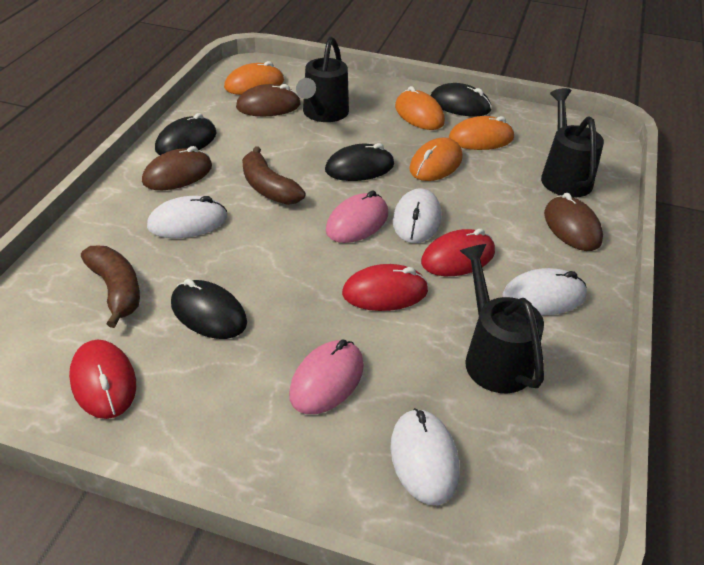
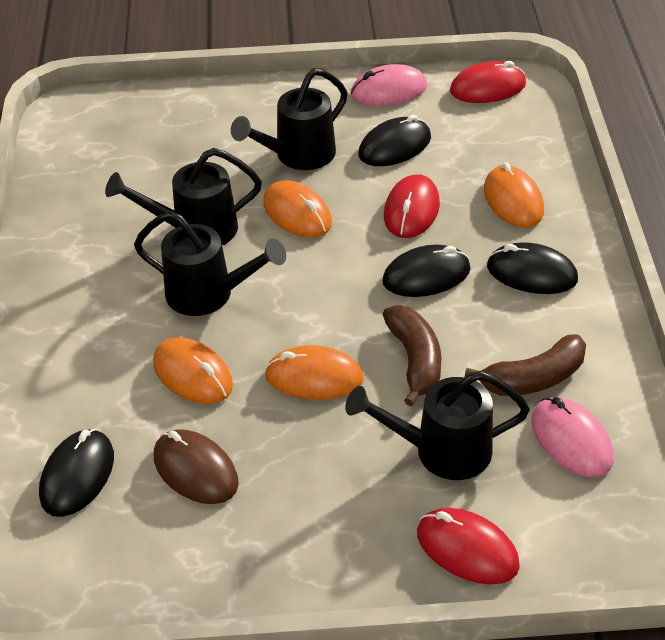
black watering can: 3 -> 4
brown mouse: 3 -> 1
white mouse: 4 -> 0

